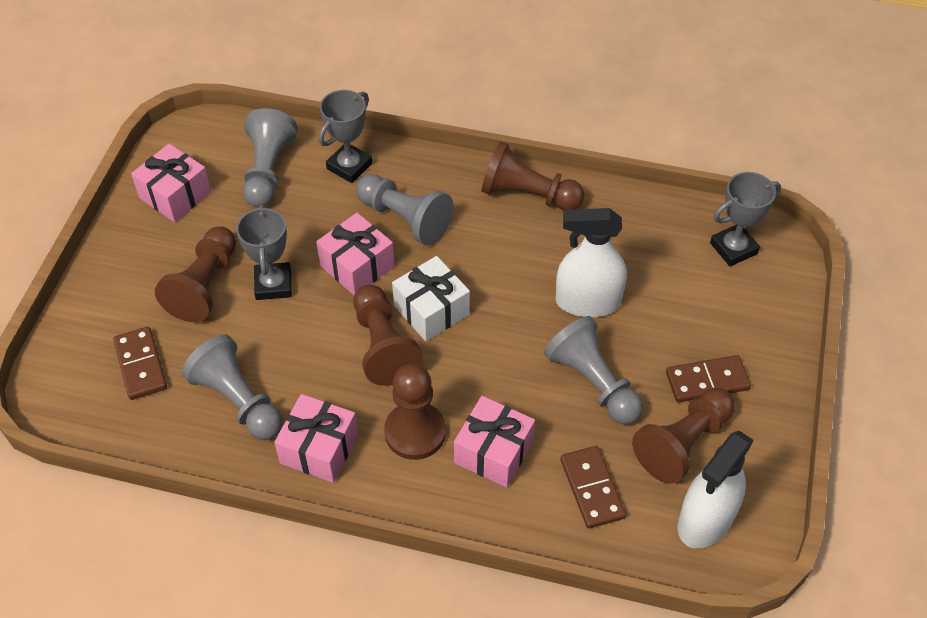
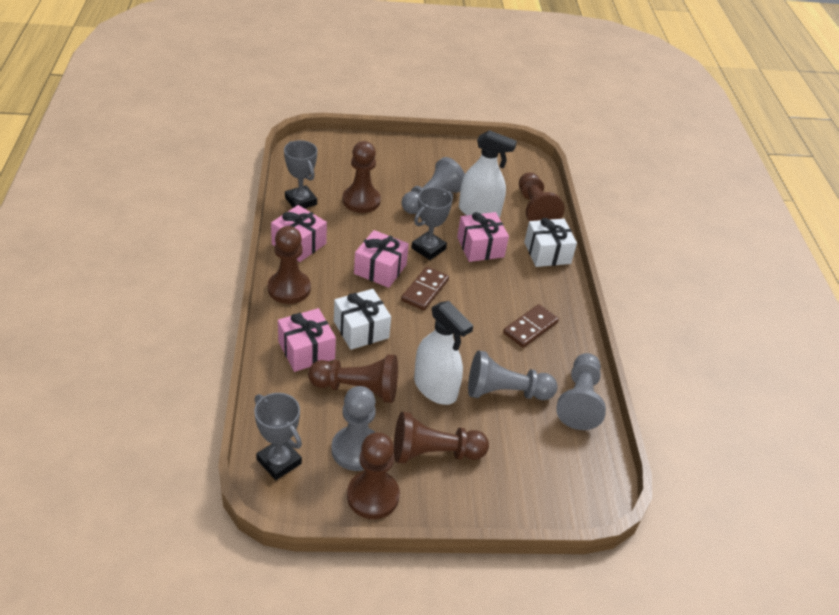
brown domino: 3 -> 2
brown pawn: 5 -> 6
white gift: 1 -> 2

